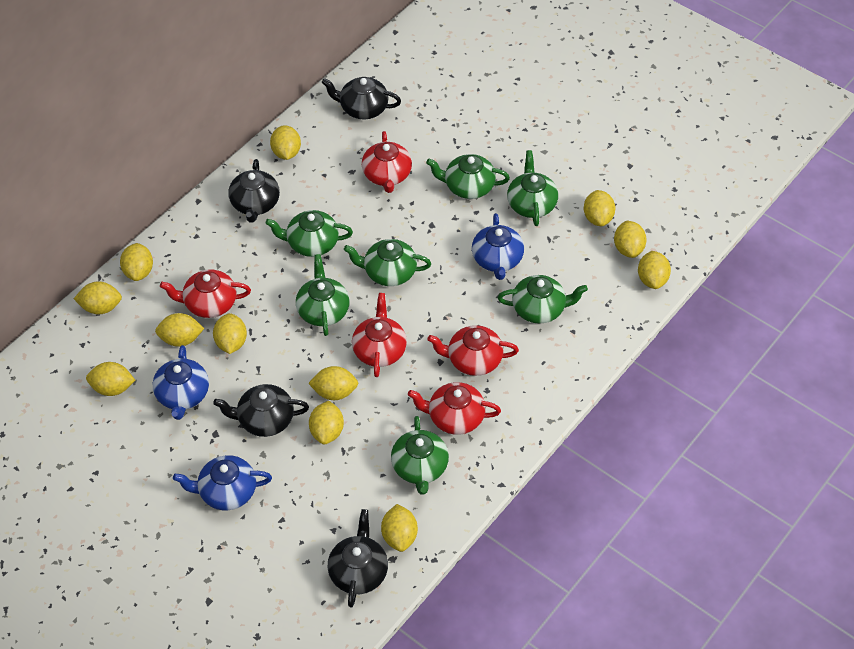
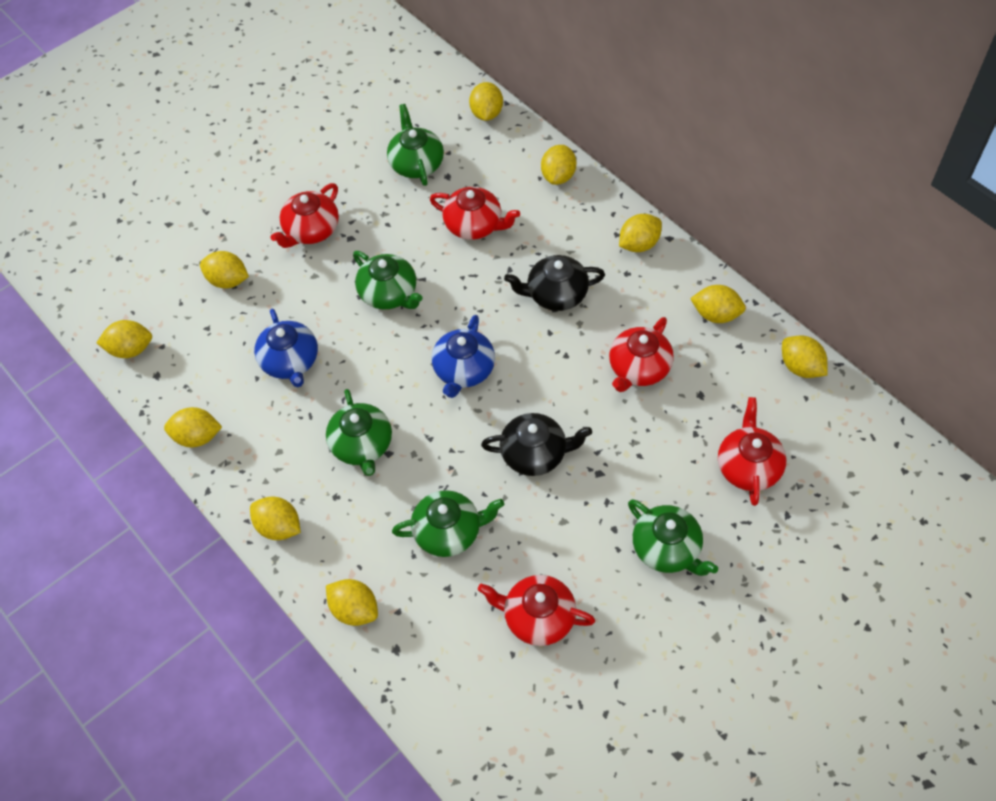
black teapot: 4 -> 2
blue teapot: 3 -> 2
green teapot: 7 -> 5
yellow lemon: 12 -> 10

